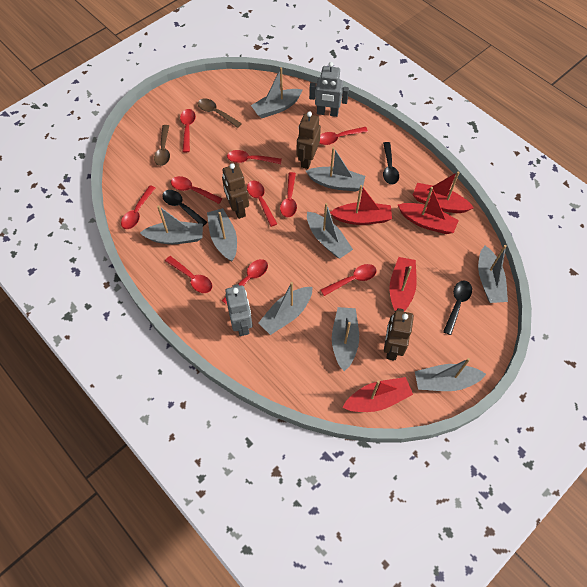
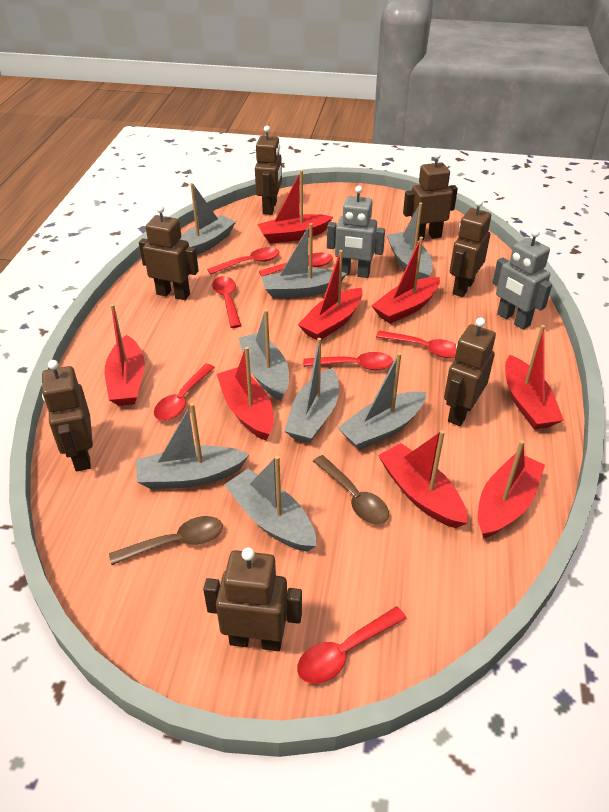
black spoon: 3 -> 0
brown robot: 3 -> 7
grey boat: 9 -> 8
red boat: 5 -> 8
red spoon: 10 -> 7

